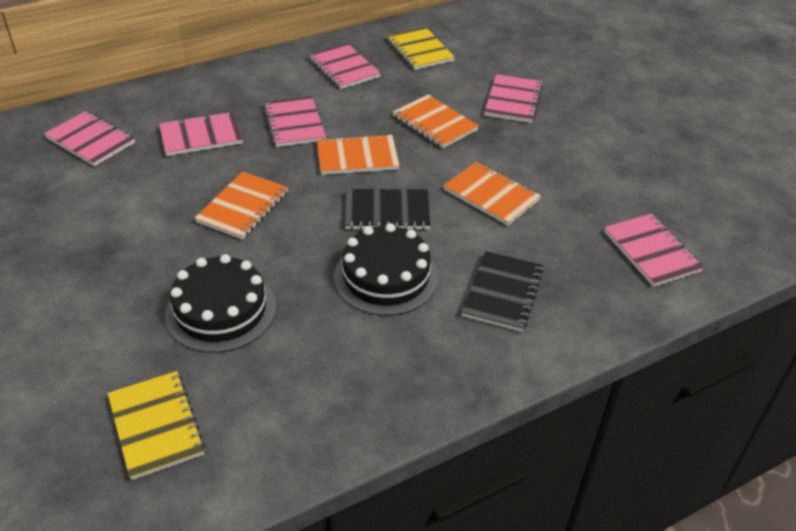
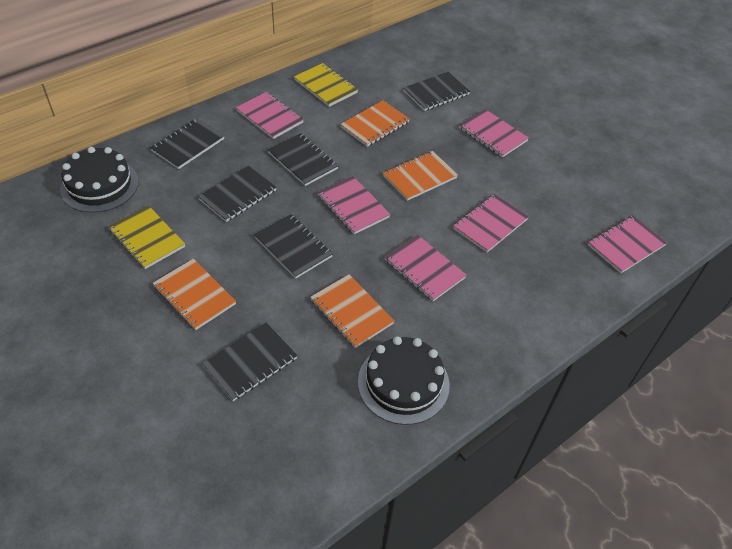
black notebook: 2 -> 6

